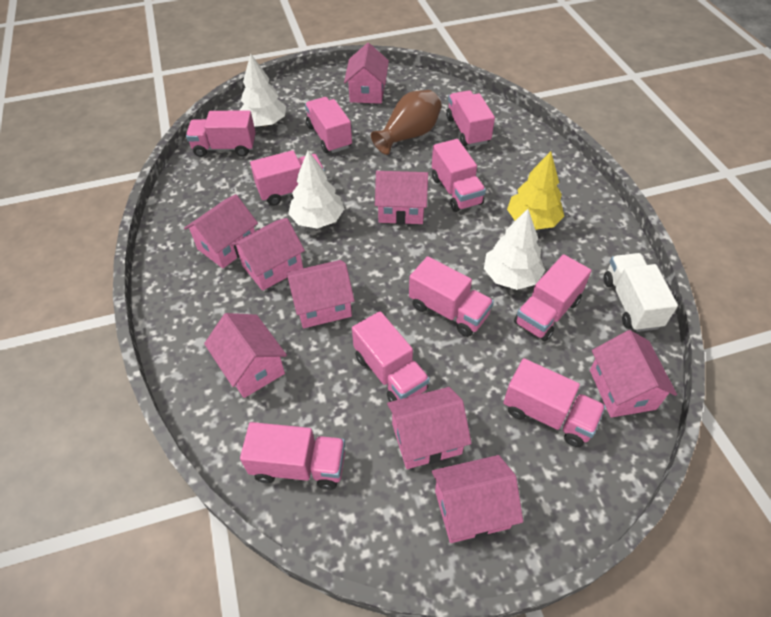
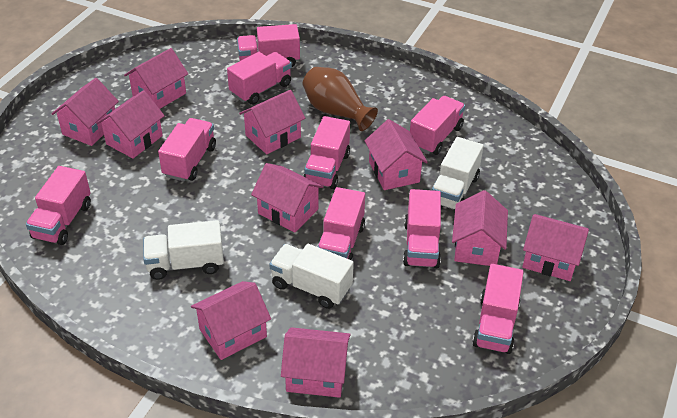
pink house: 9 -> 10
pink truck: 10 -> 9
white tree: 3 -> 0
white truck: 1 -> 3
yellow tree: 1 -> 0

